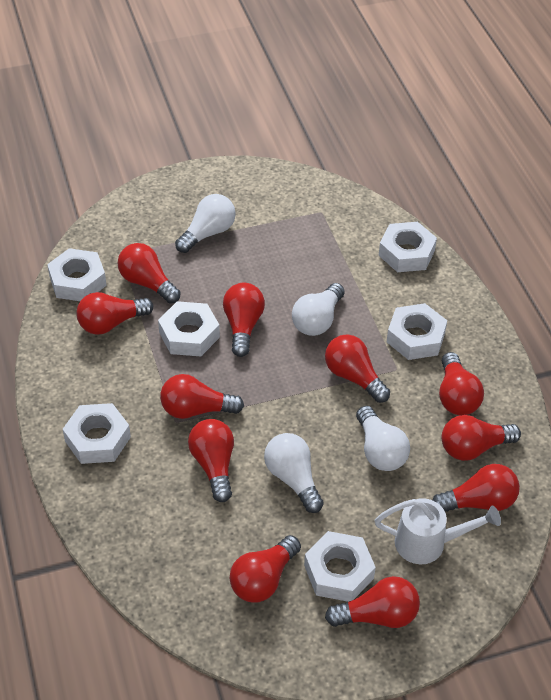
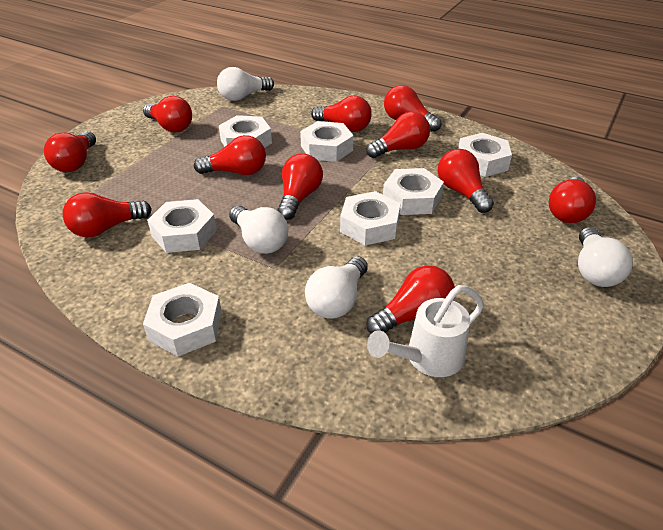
white nut: 6 -> 7

